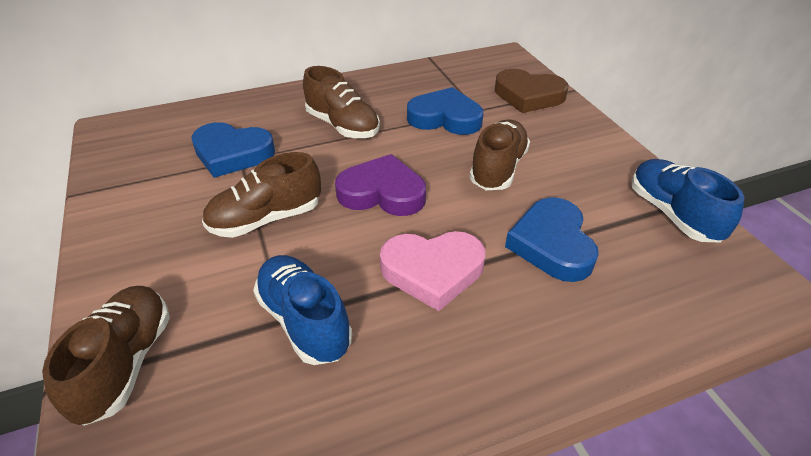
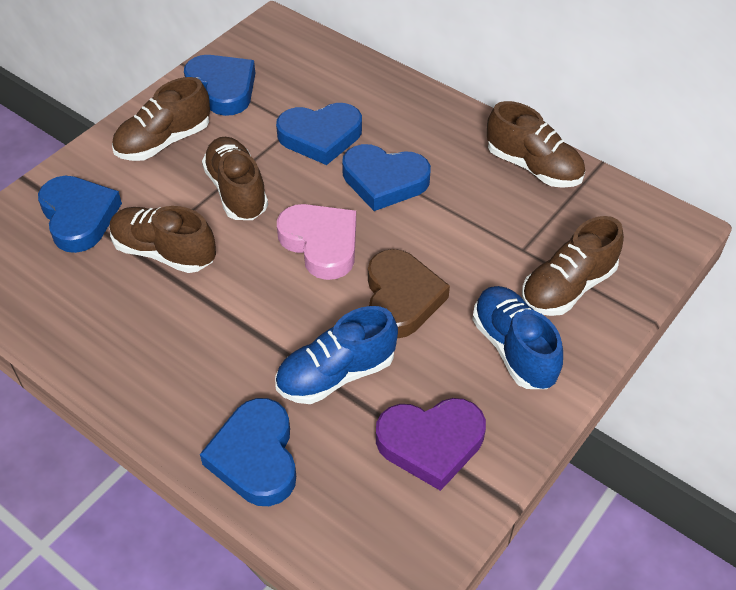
blue heart: 3 -> 5
brown shoe: 4 -> 5

